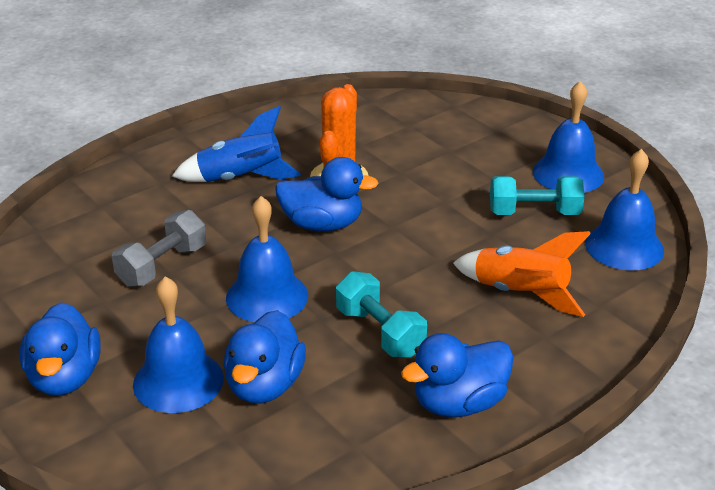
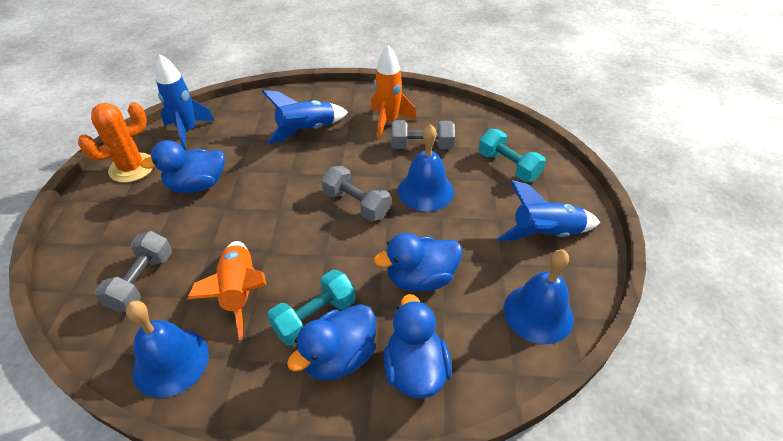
blue bell: 4 -> 3
blue rocket: 1 -> 3
grey dumbbell: 1 -> 3
orange rocket: 1 -> 2

